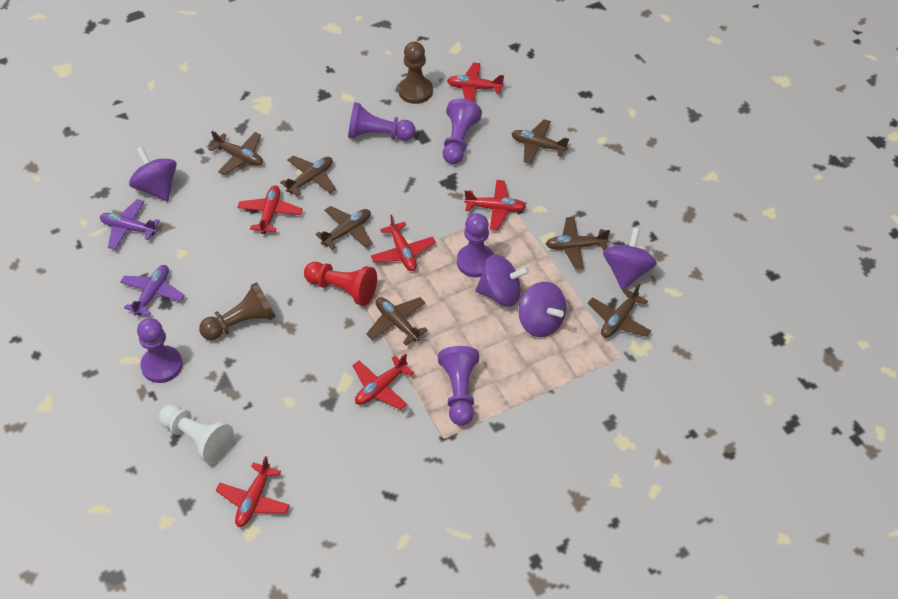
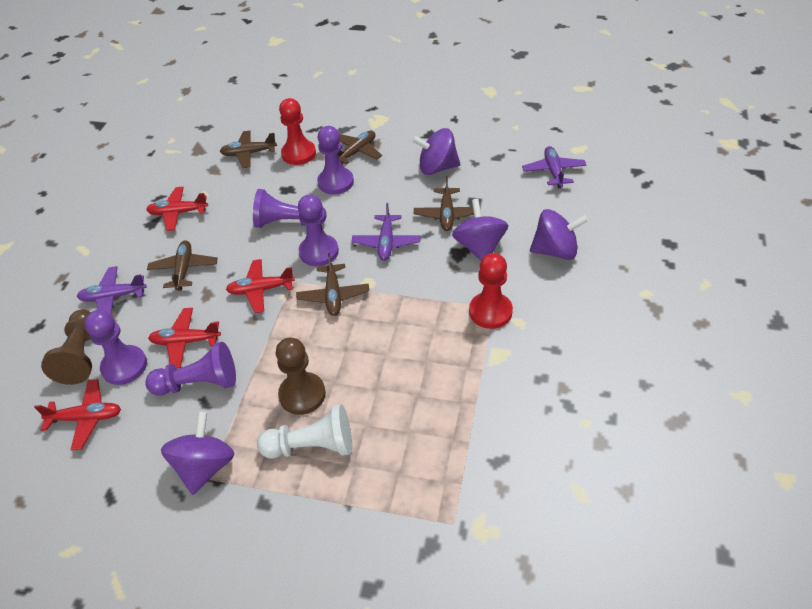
brown plane: 7 -> 5
purple plane: 2 -> 3
red pawn: 1 -> 2
red plane: 6 -> 4

